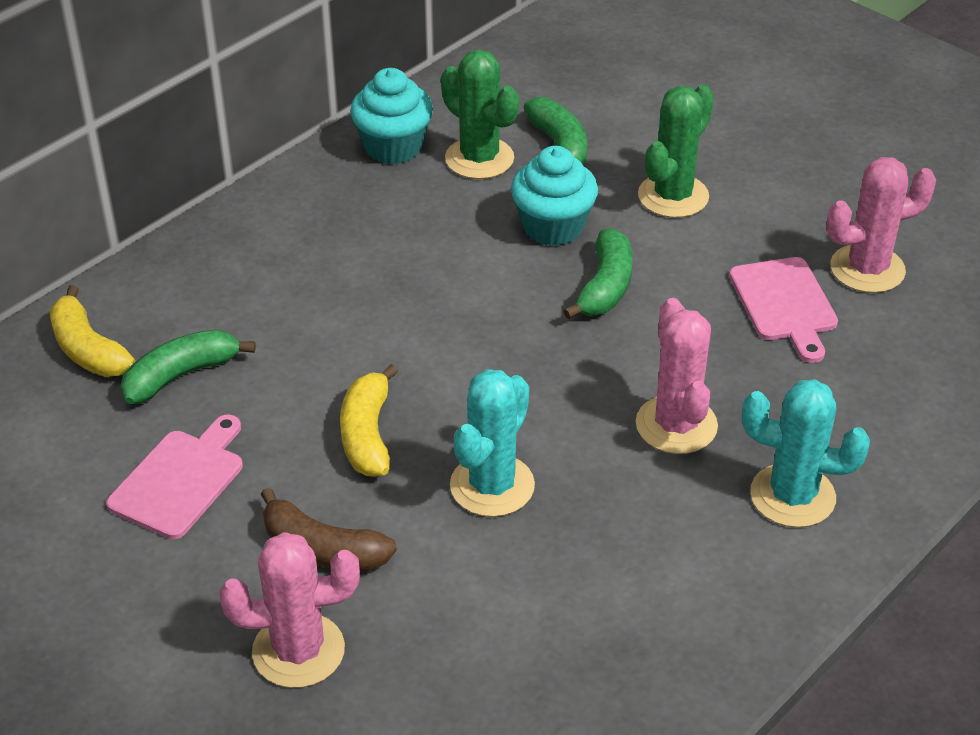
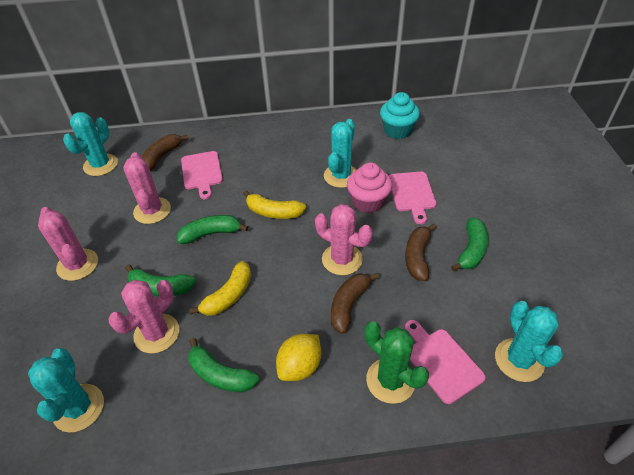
brown banana: 1 -> 3
green banana: 3 -> 4
green cactus: 2 -> 1
pink cactus: 3 -> 4
pink cupcake: 0 -> 1
pink cutting board: 2 -> 3
turquoise cactus: 2 -> 4
turquoise cupcake: 2 -> 1
yellow lemon: 0 -> 1

